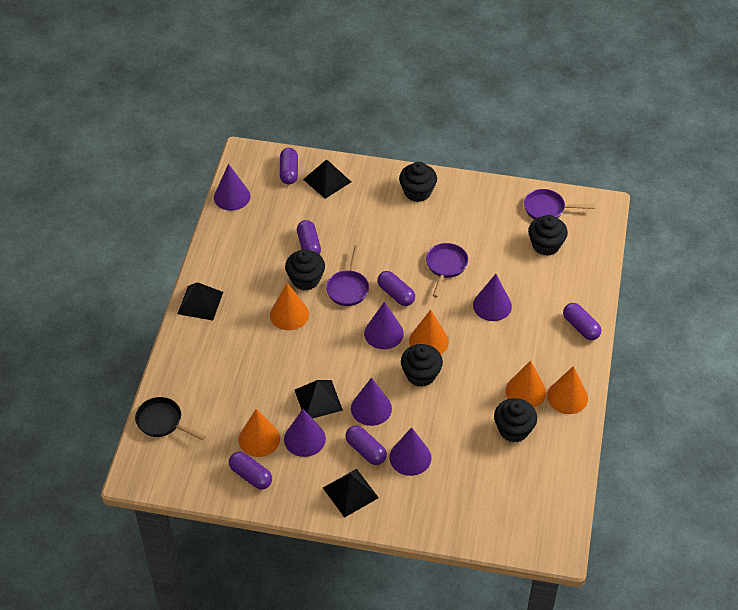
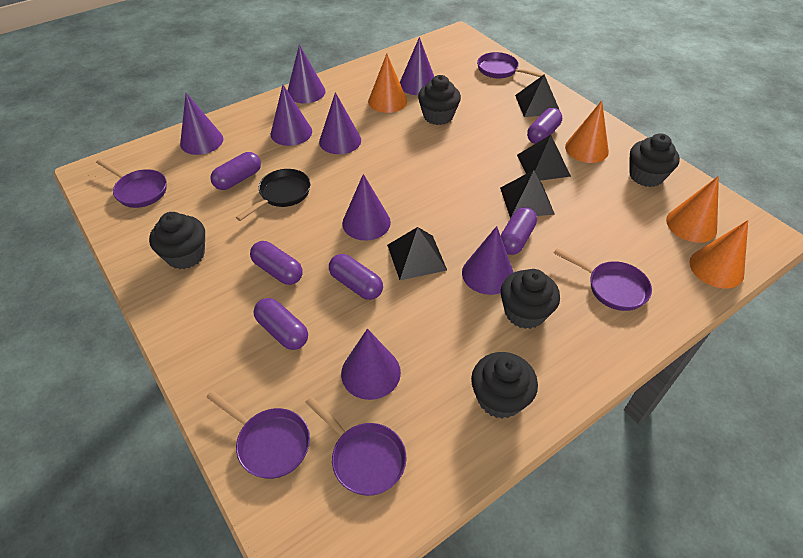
orange cone: 5 -> 4
purple cone: 6 -> 8
purple pan: 3 -> 5

